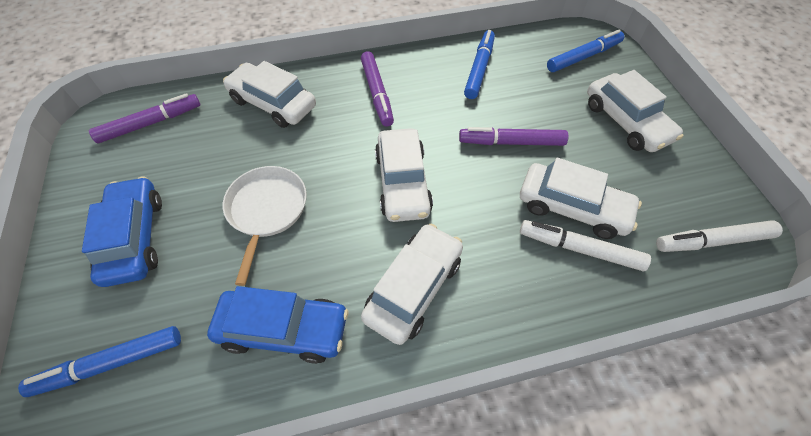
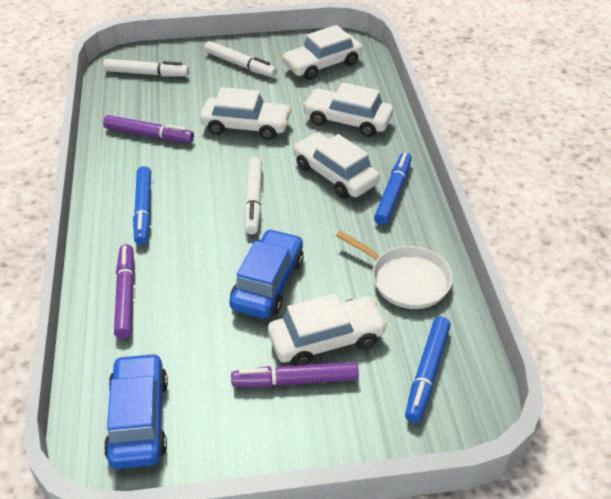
white marker: 2 -> 3

